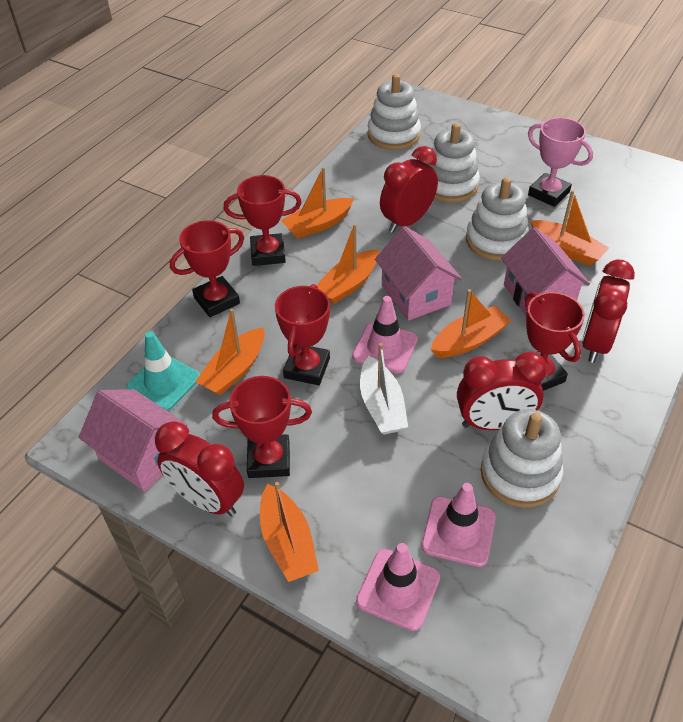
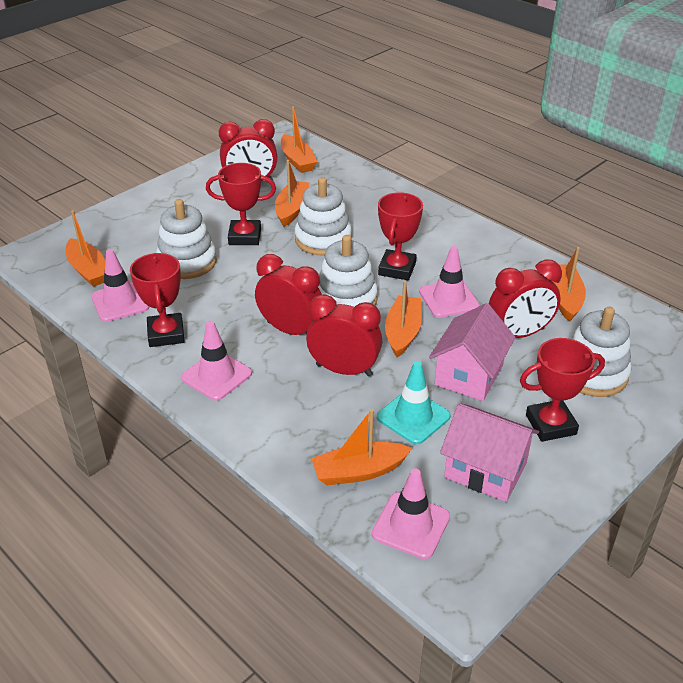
pink house: 3 -> 2
pink traffic cone: 3 -> 4
pink trophy: 1 -> 0
red trophy: 5 -> 4
white boat: 1 -> 0

